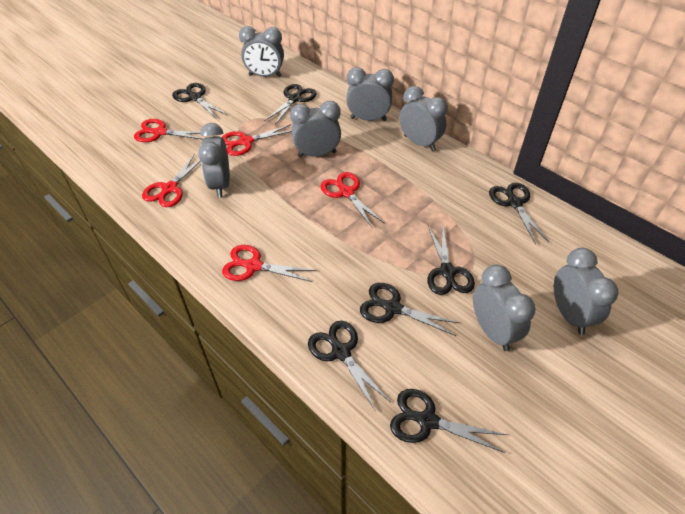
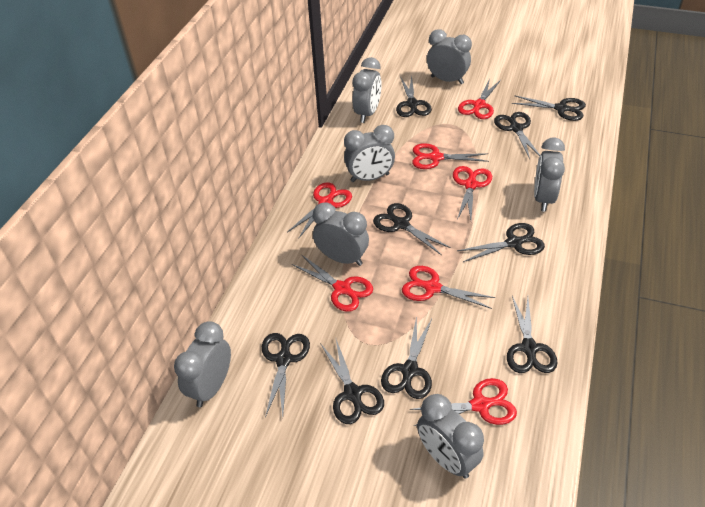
black scissors: 7 -> 9
red scissors: 5 -> 7

